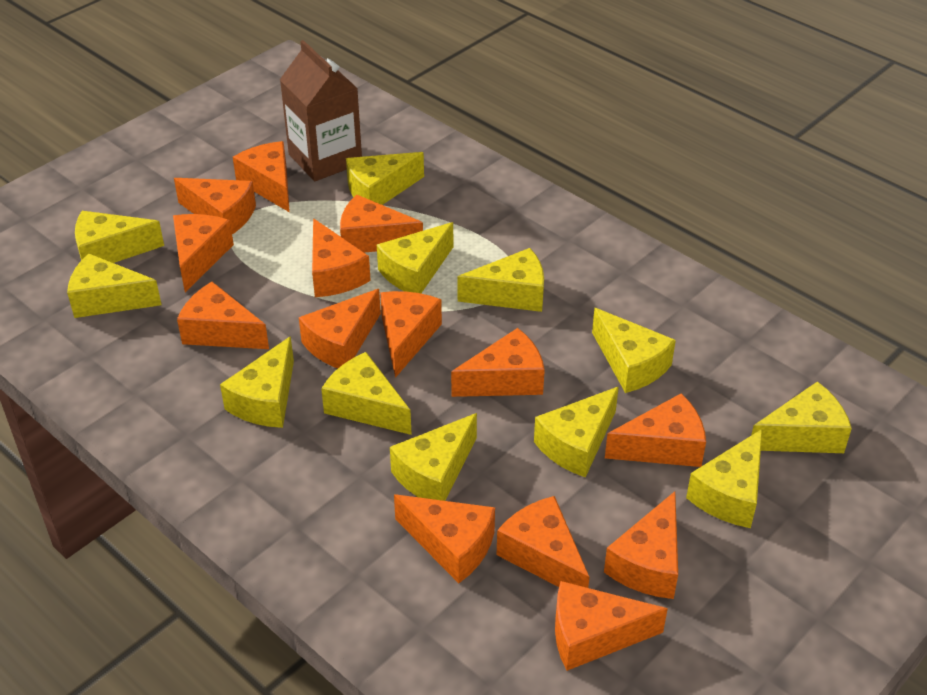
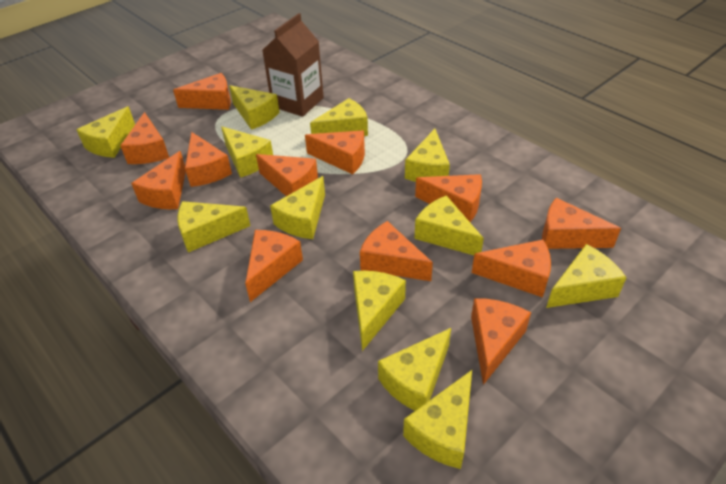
orange cheese: 14 -> 12

